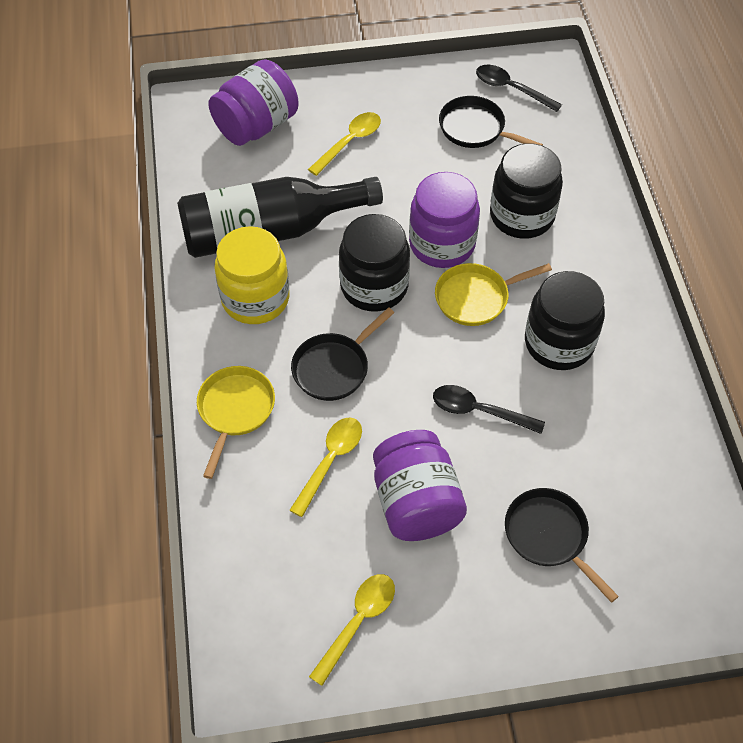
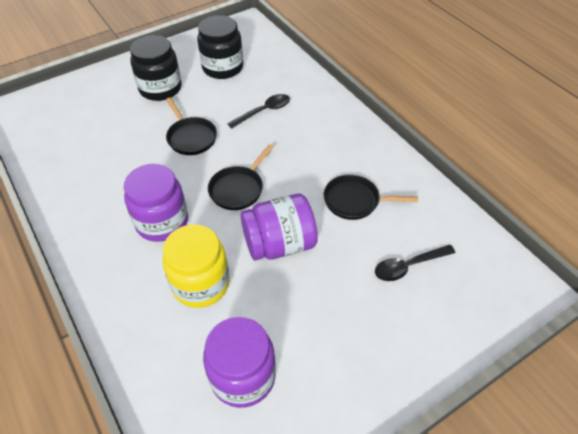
black bottle: 1 -> 0
black jar: 3 -> 2
yellow pan: 2 -> 0
yellow spoon: 3 -> 0

